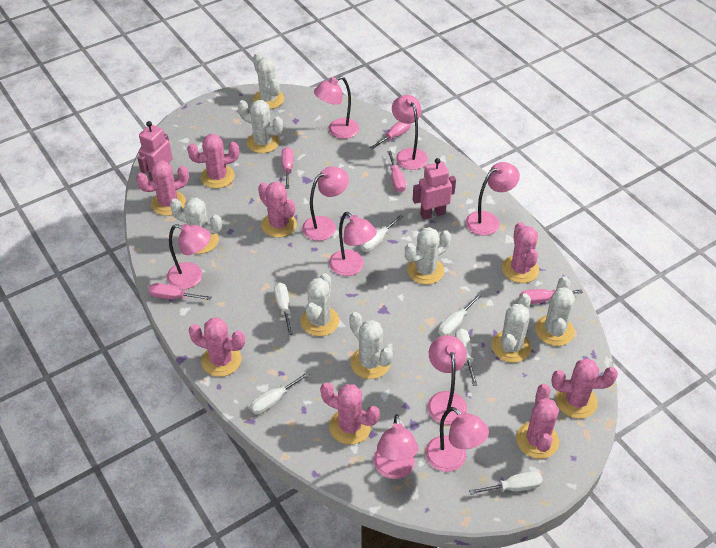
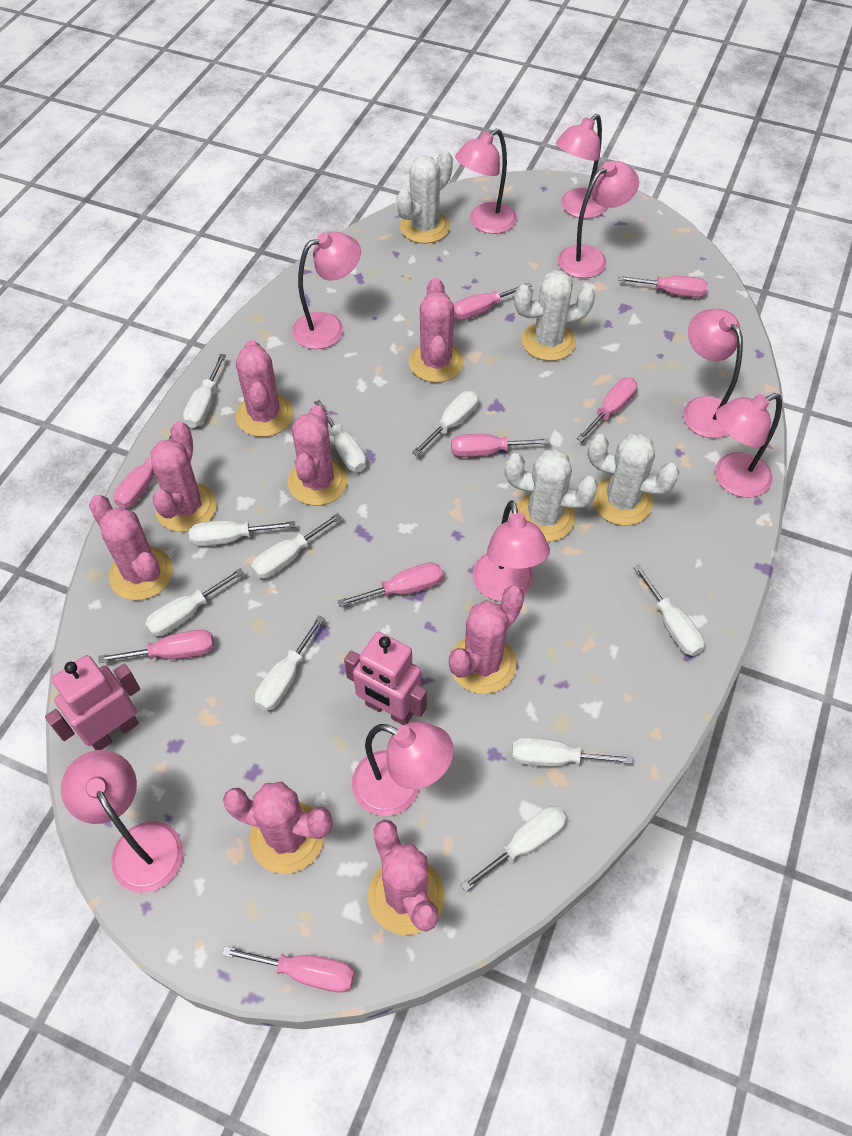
pink screwdriver: 5 -> 8
white cactus: 8 -> 4
white screwdriver: 6 -> 10

